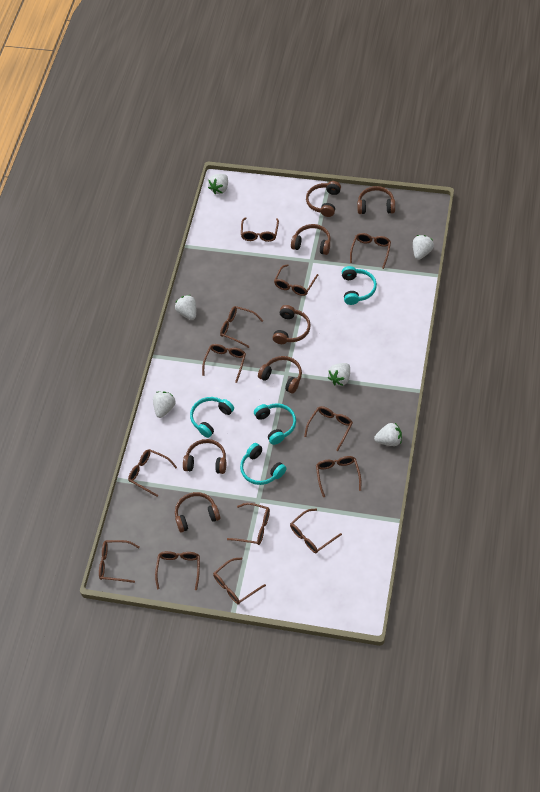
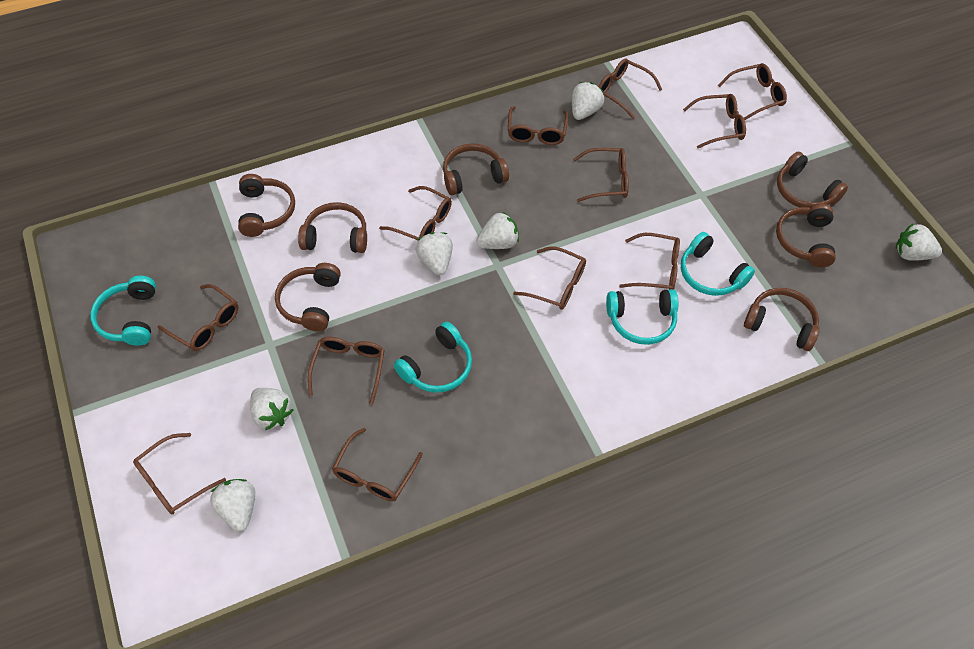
brown glasses: 13 -> 12

